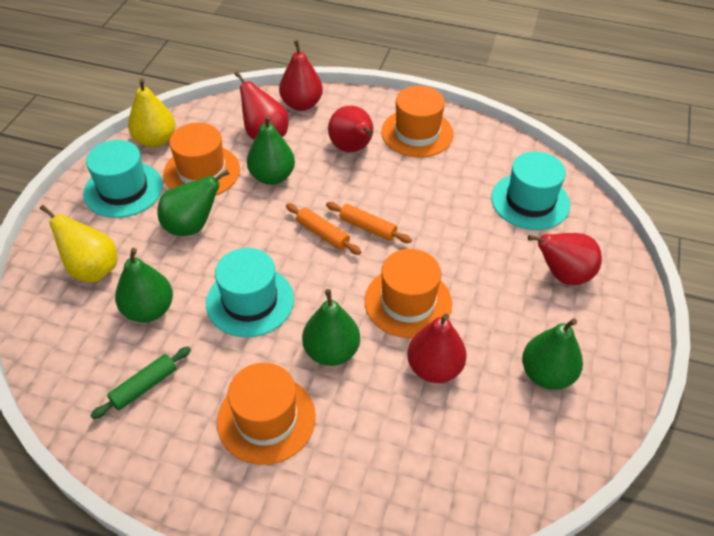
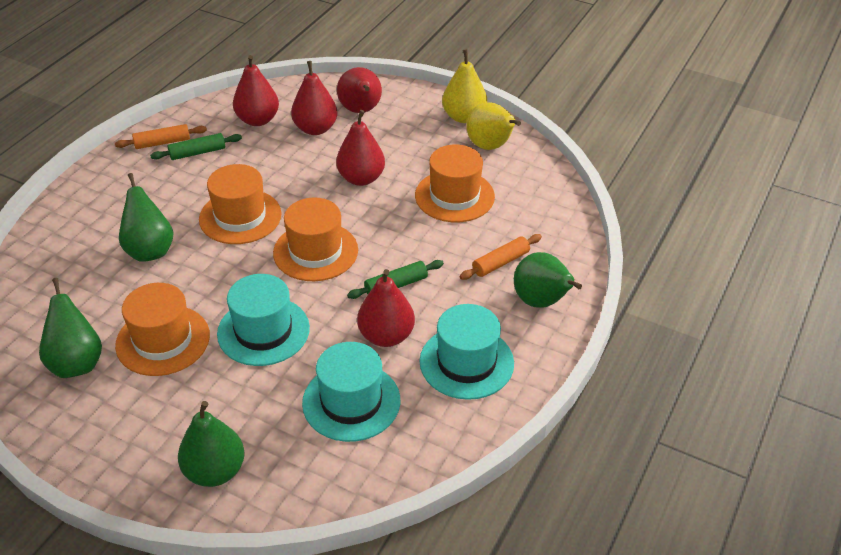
green pear: 5 -> 4
green rolling pin: 1 -> 2

